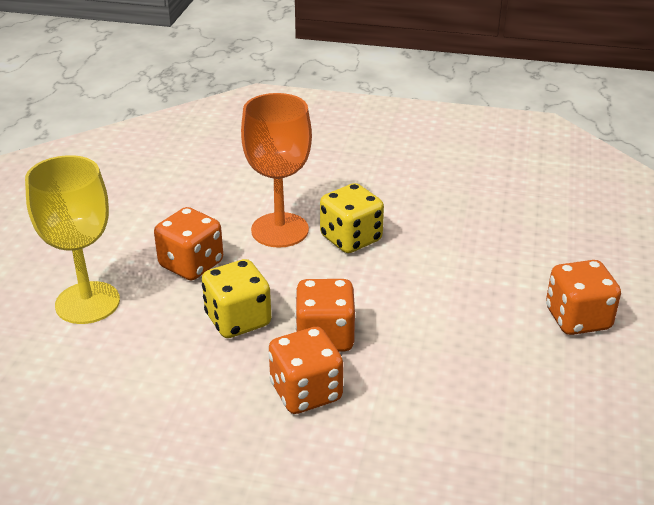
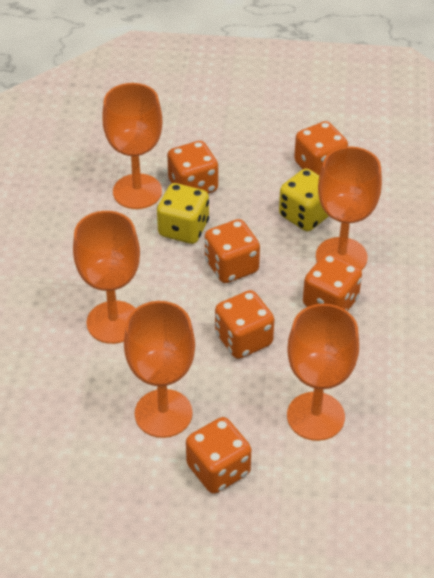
orange dice: 4 -> 6
orange goblet: 1 -> 5
yellow goblet: 1 -> 0

